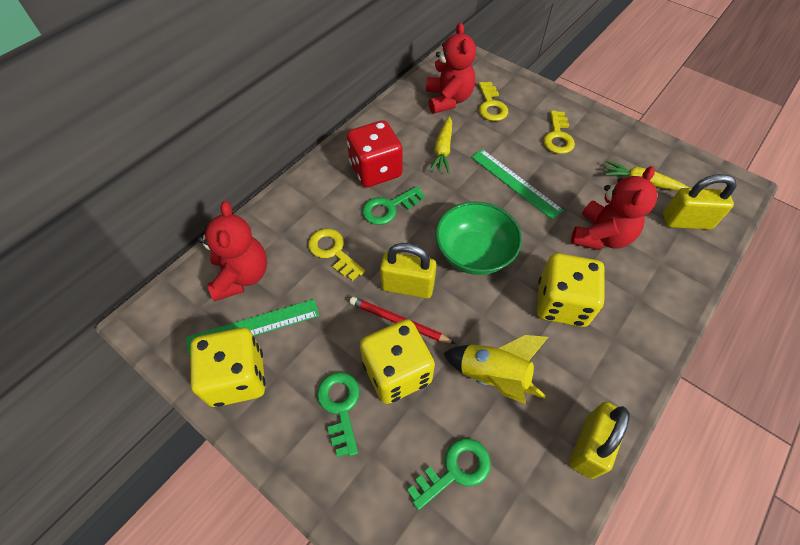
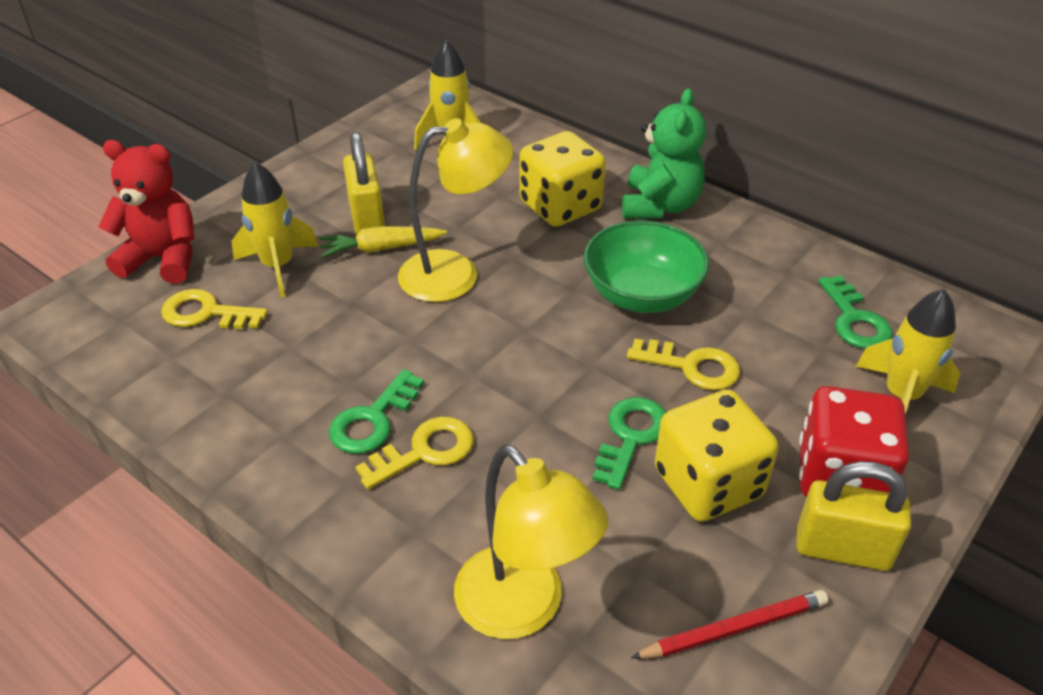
green ruler: 2 -> 0
green teddy bear: 0 -> 1
red teddy bear: 3 -> 1
yellow carrot: 2 -> 1
yellow dice: 3 -> 2
yellow lamp: 0 -> 2
yellow padlock: 3 -> 2
yellow rocket: 1 -> 3

